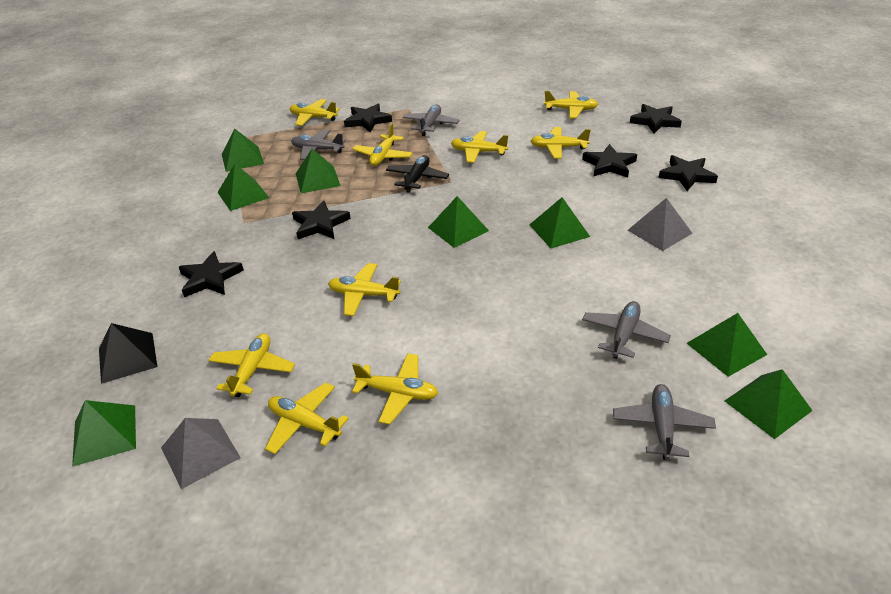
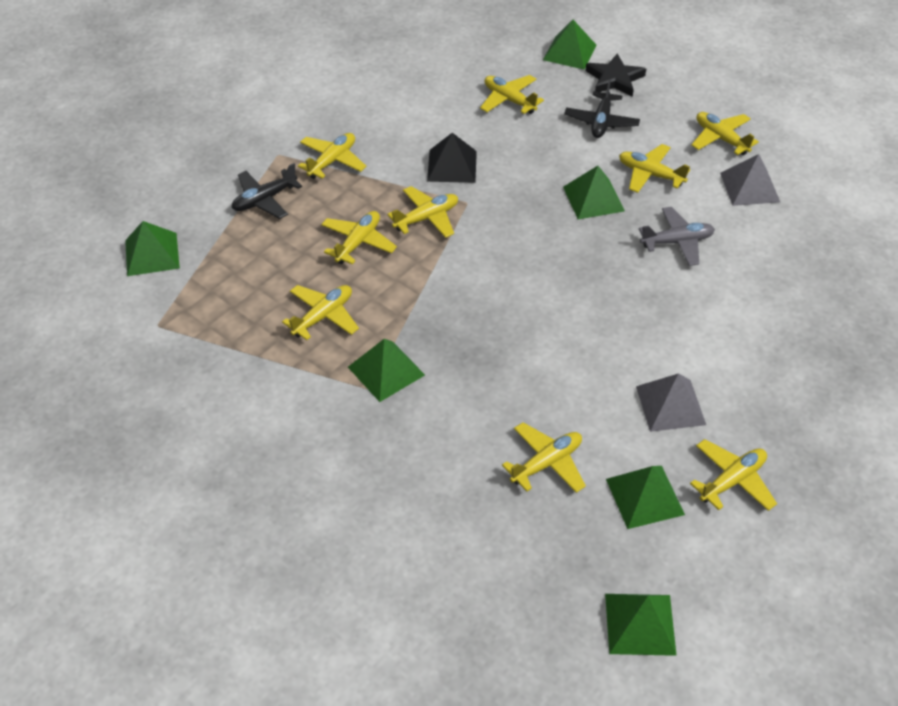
black plane: 1 -> 2
black star: 6 -> 1
green pyramid: 8 -> 6
grey plane: 4 -> 1

